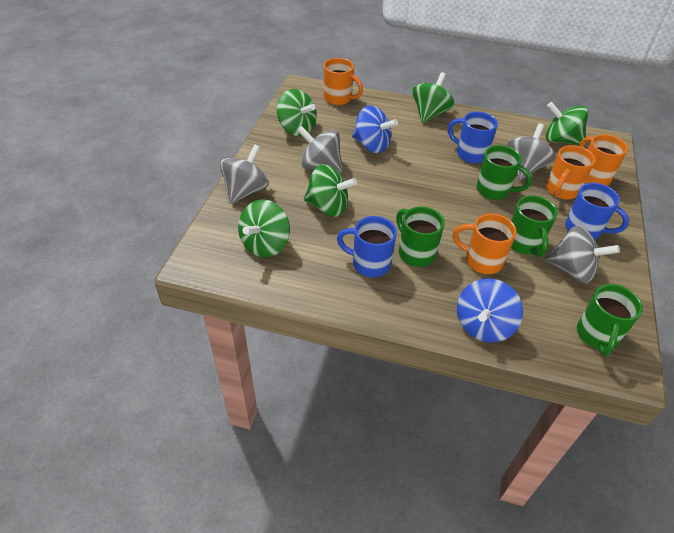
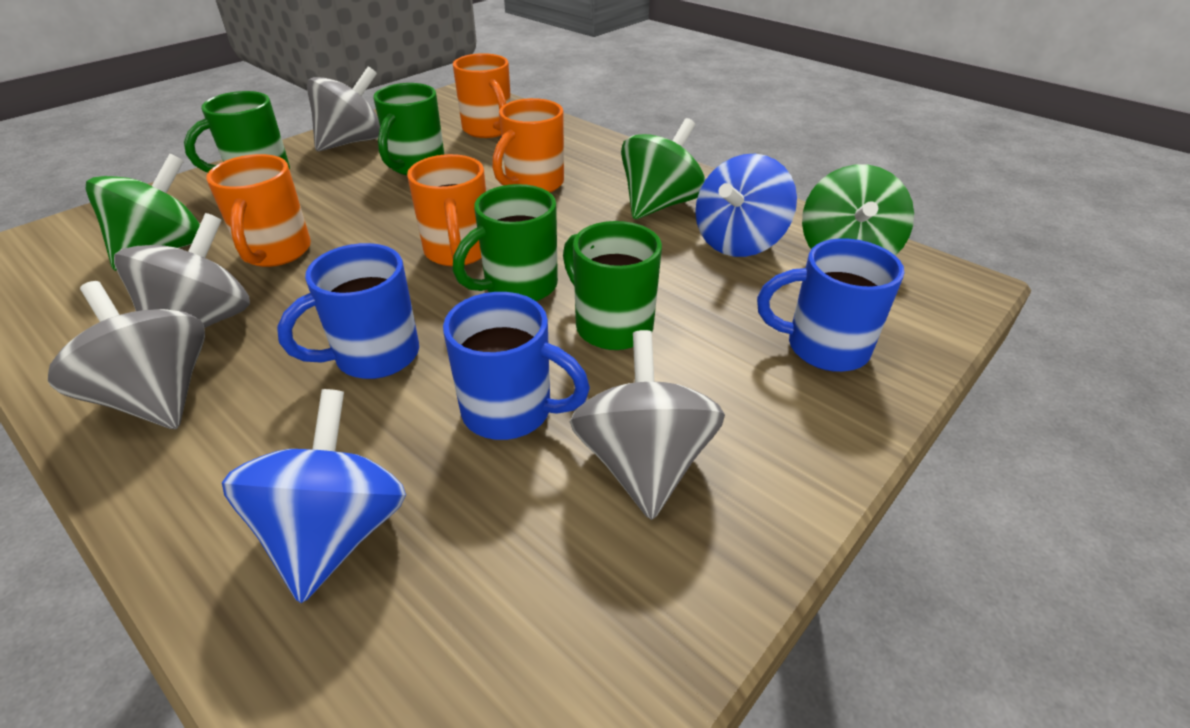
green spinning top: 5 -> 3

